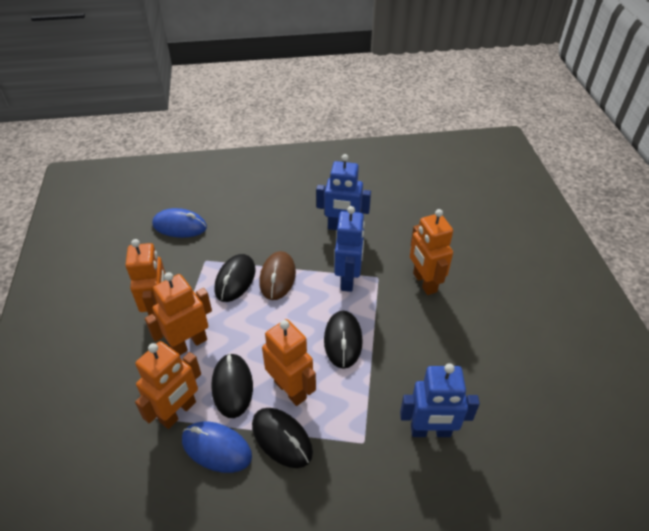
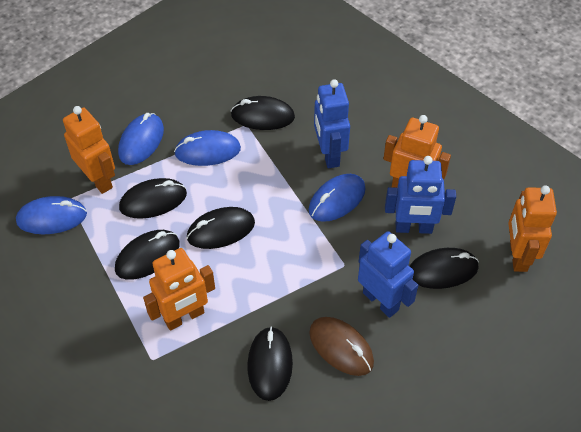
black mouse: 4 -> 6
blue mouse: 2 -> 4
orange robot: 5 -> 4

